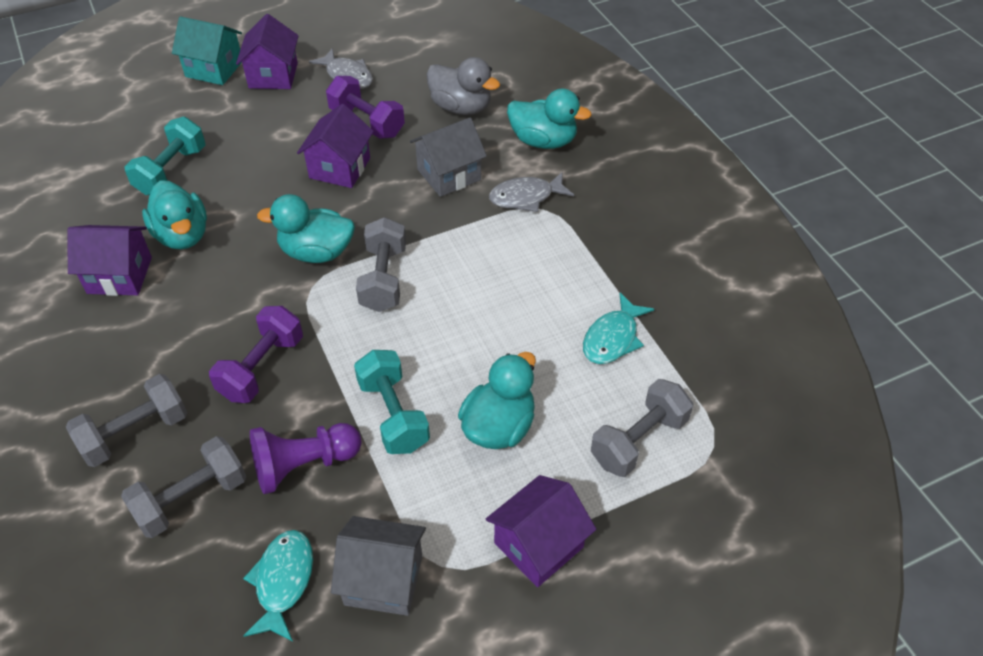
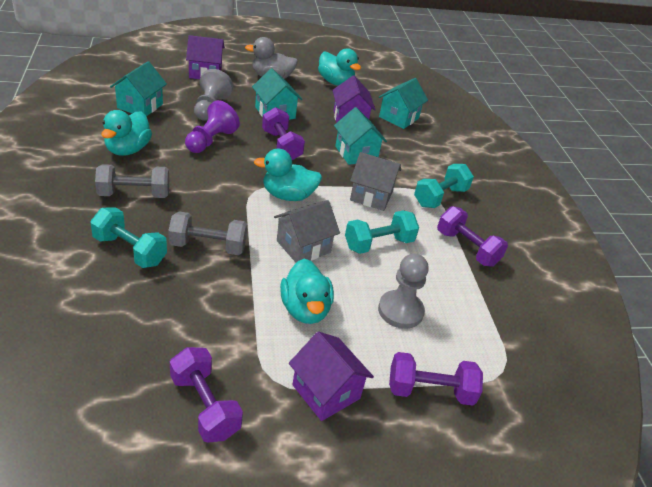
grey dumbbell: 4 -> 2
grey fish: 2 -> 0
grey pawn: 0 -> 2
purple dumbbell: 2 -> 4
purple house: 4 -> 3
turquoise dumbbell: 2 -> 3
turquoise fish: 2 -> 0
turquoise house: 1 -> 4

